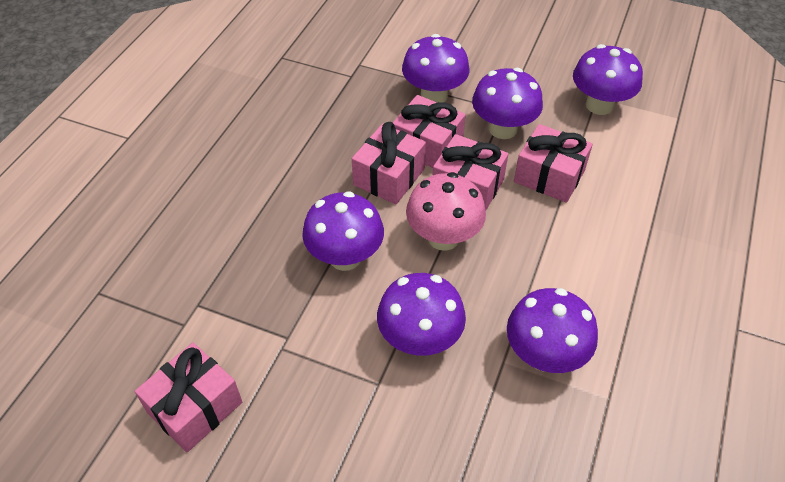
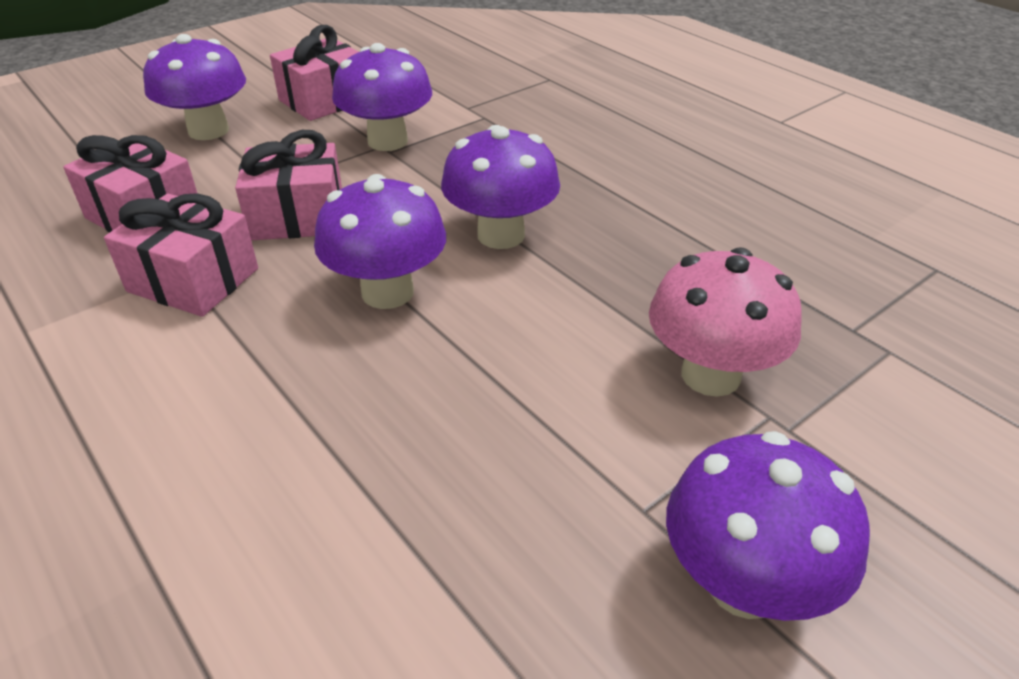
pink gift: 5 -> 4
purple mushroom: 6 -> 5

